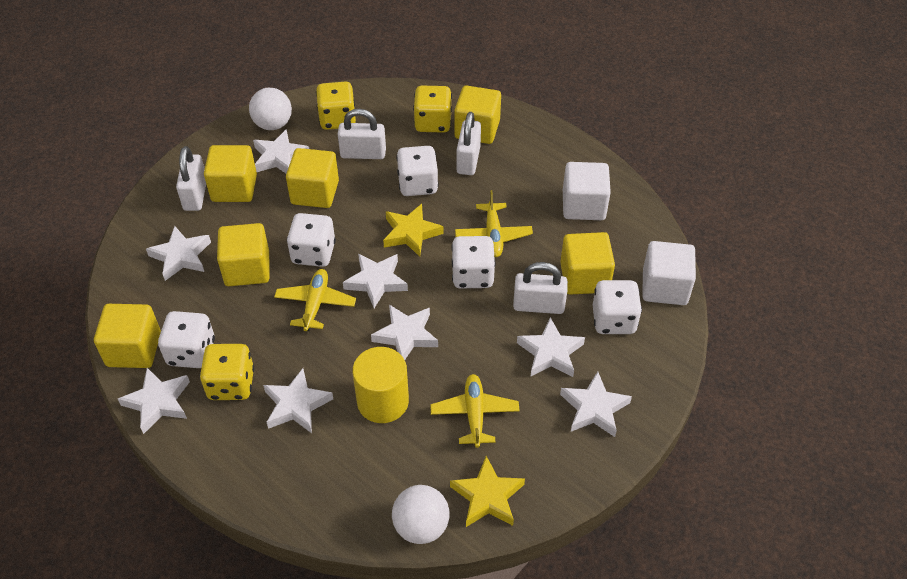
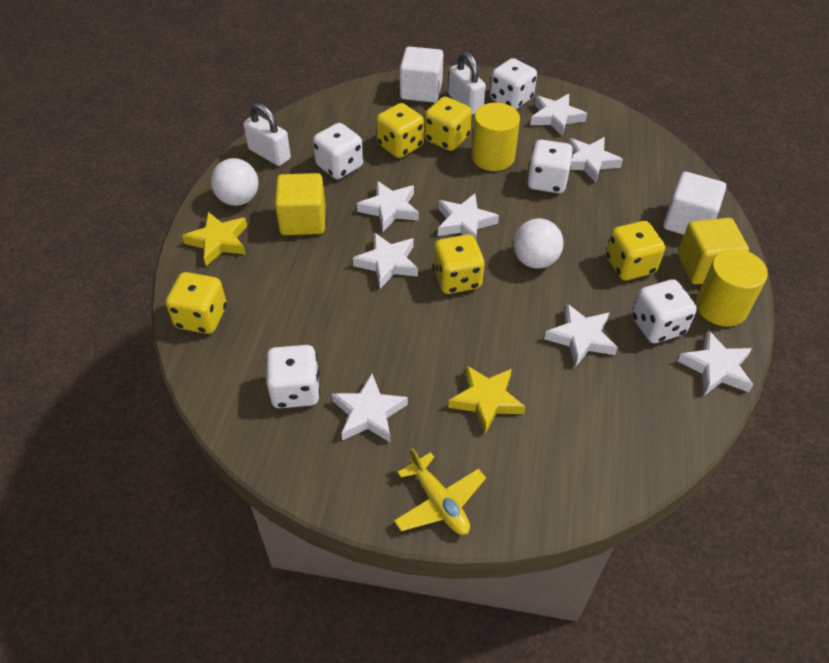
white padlock: 4 -> 2
yellow cube: 6 -> 2
yellow cylinder: 1 -> 2
yellow dice: 3 -> 5
yellow plane: 3 -> 1

